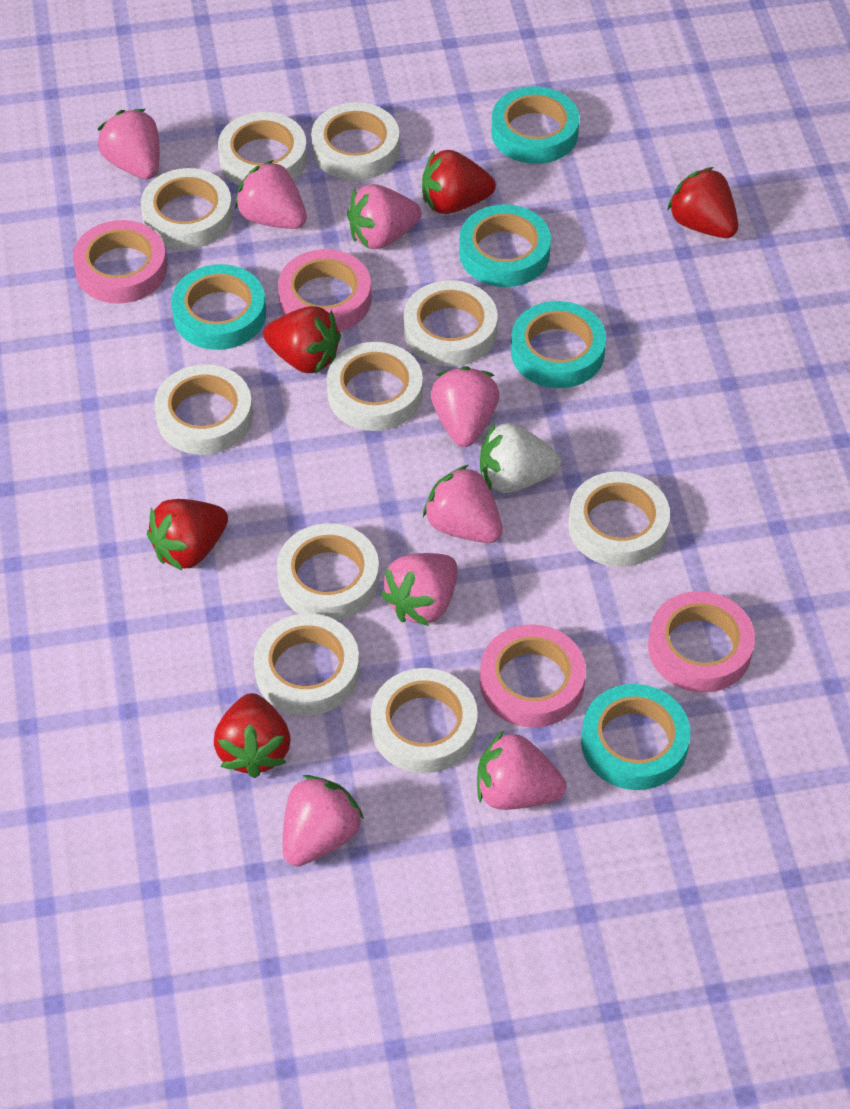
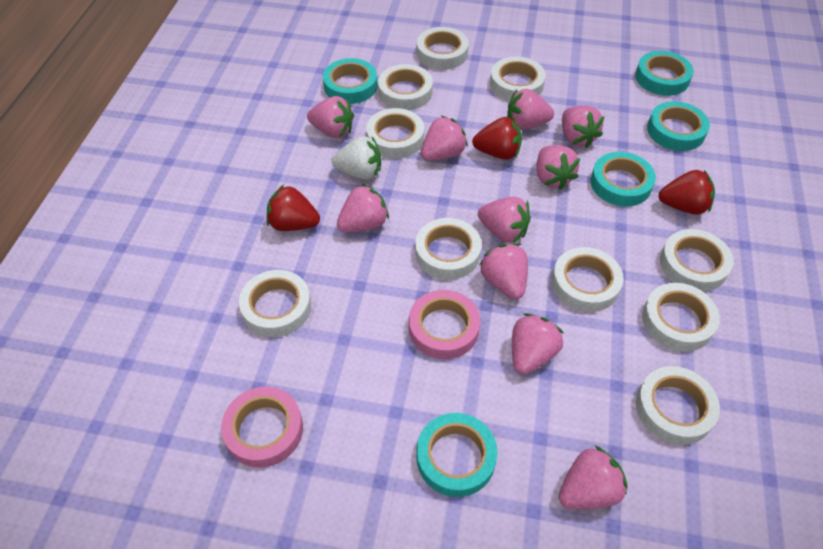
pink strawberry: 8 -> 10
pink tape: 4 -> 2
red strawberry: 5 -> 3

